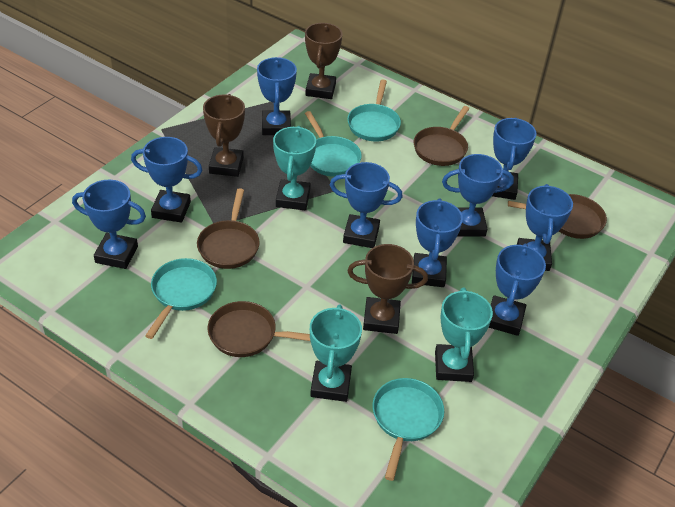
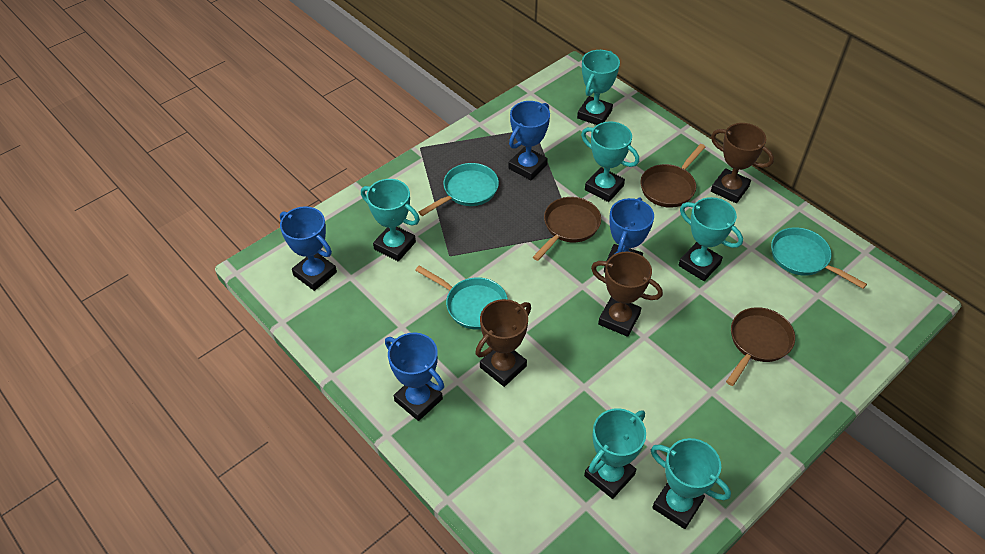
blue trophy: 9 -> 4
brown pan: 4 -> 3
turquoise pan: 4 -> 3
turquoise trophy: 3 -> 6

